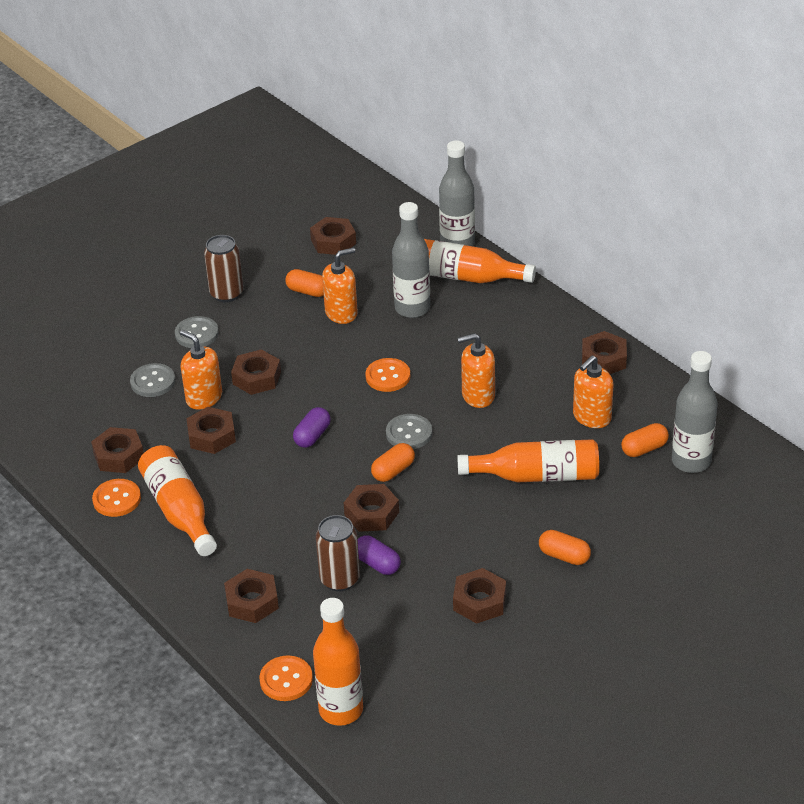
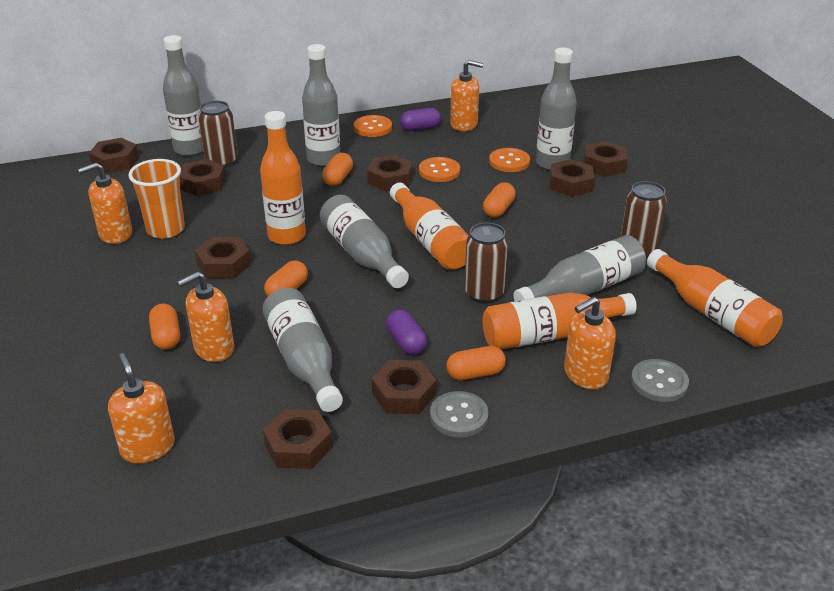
brown can: 2 -> 3
grey bottle: 3 -> 6
grey button: 3 -> 2
orange capsule: 4 -> 5
orange cup: 0 -> 1
orange soap dispenser: 4 -> 5

